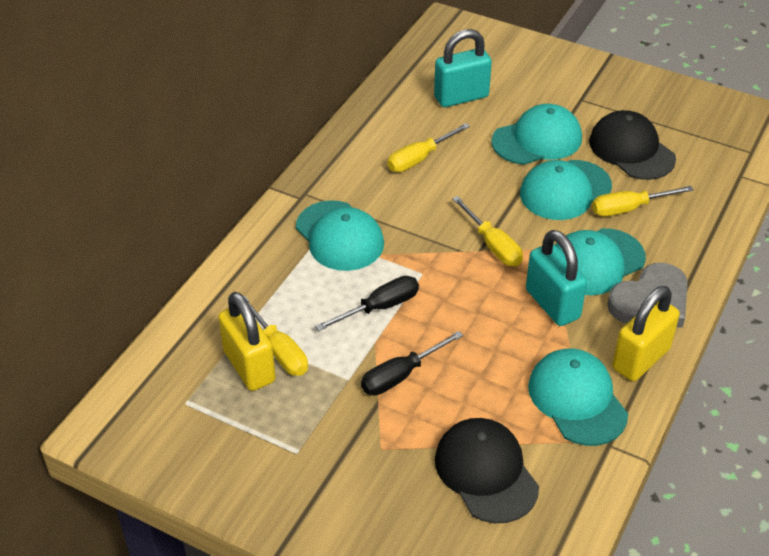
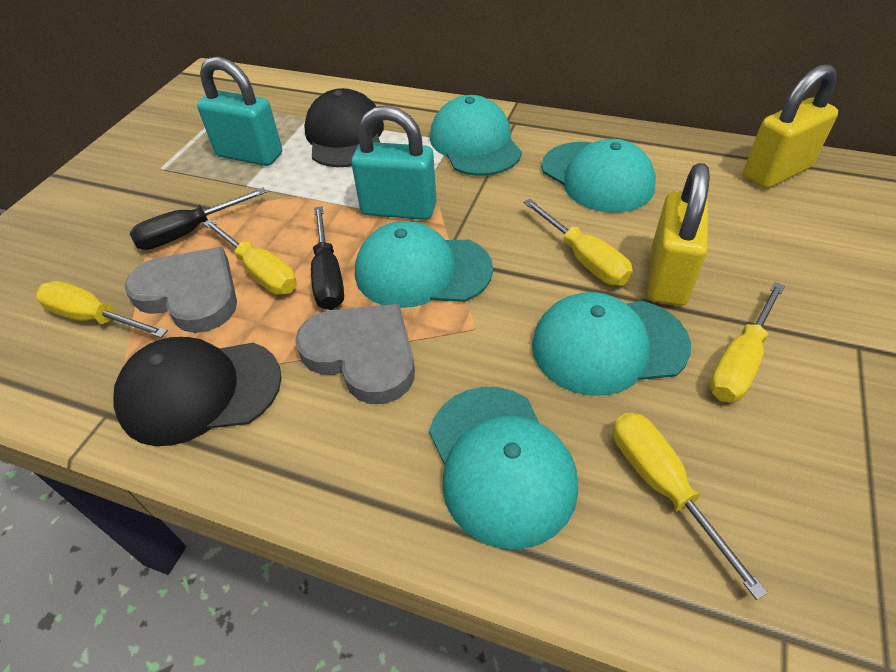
grey heart: 1 -> 2
yellow screwdriver: 4 -> 5

